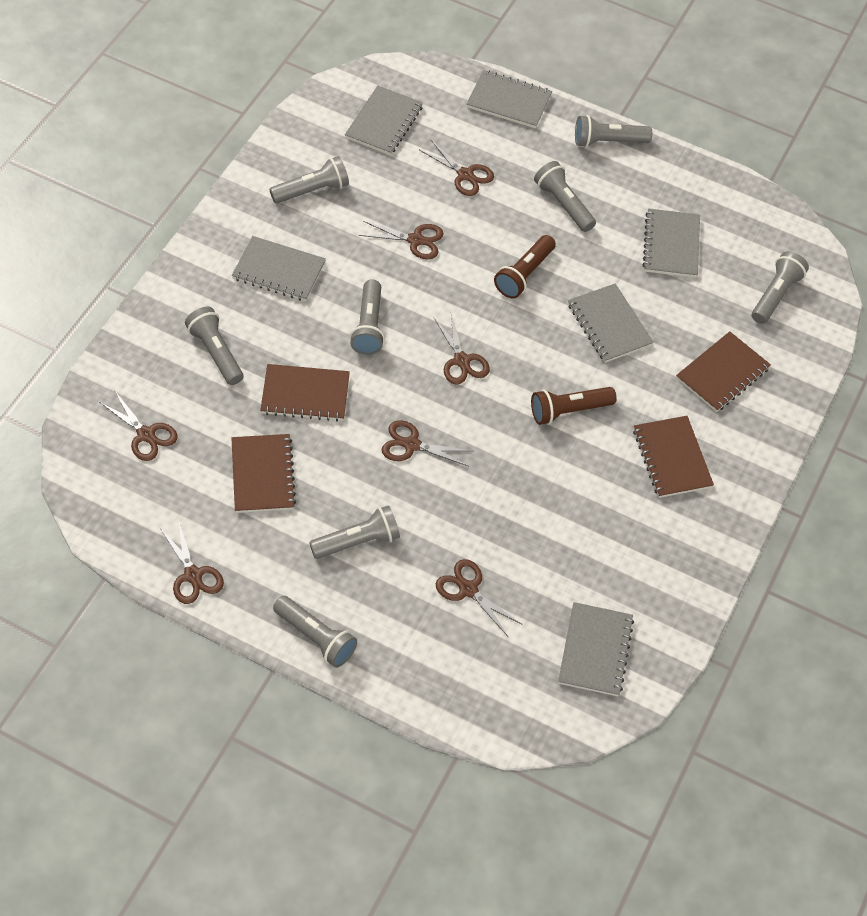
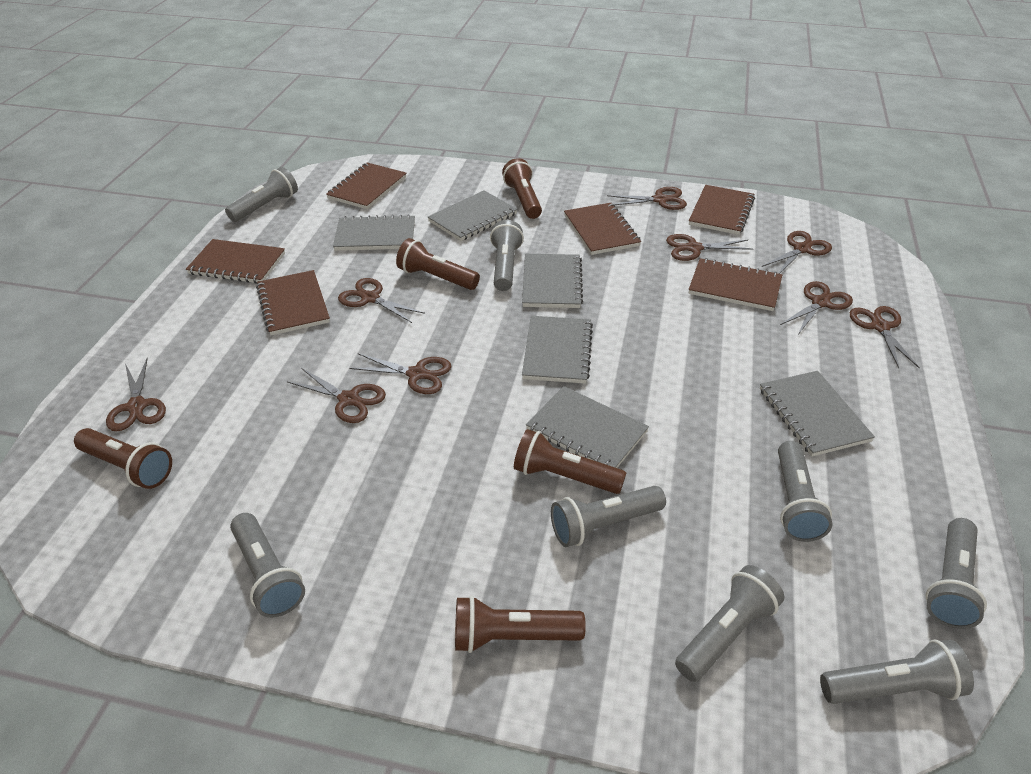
brown flashlight: 2 -> 5
brown notebook: 4 -> 6
brown scissors: 7 -> 9

